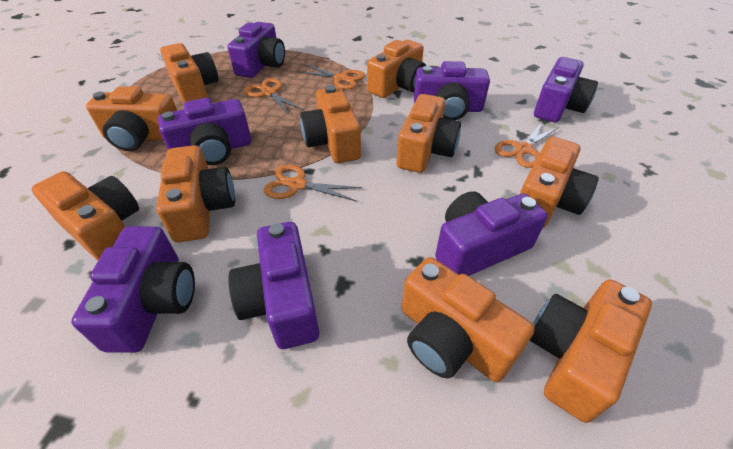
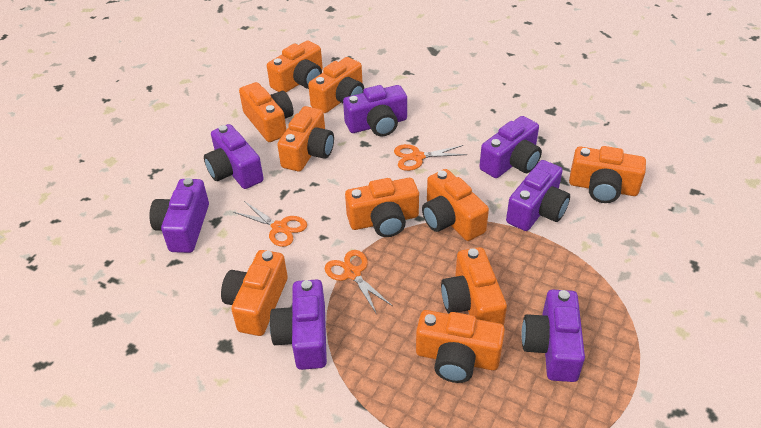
orange scissors: 4 -> 3

